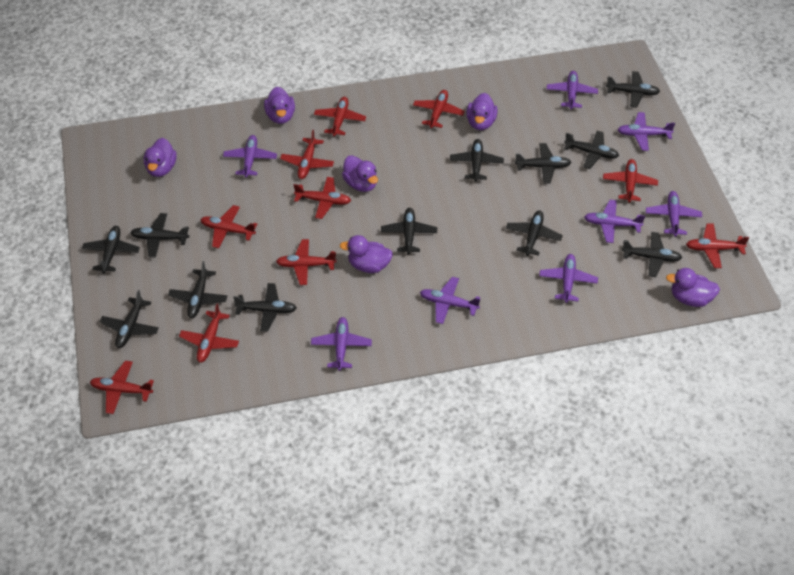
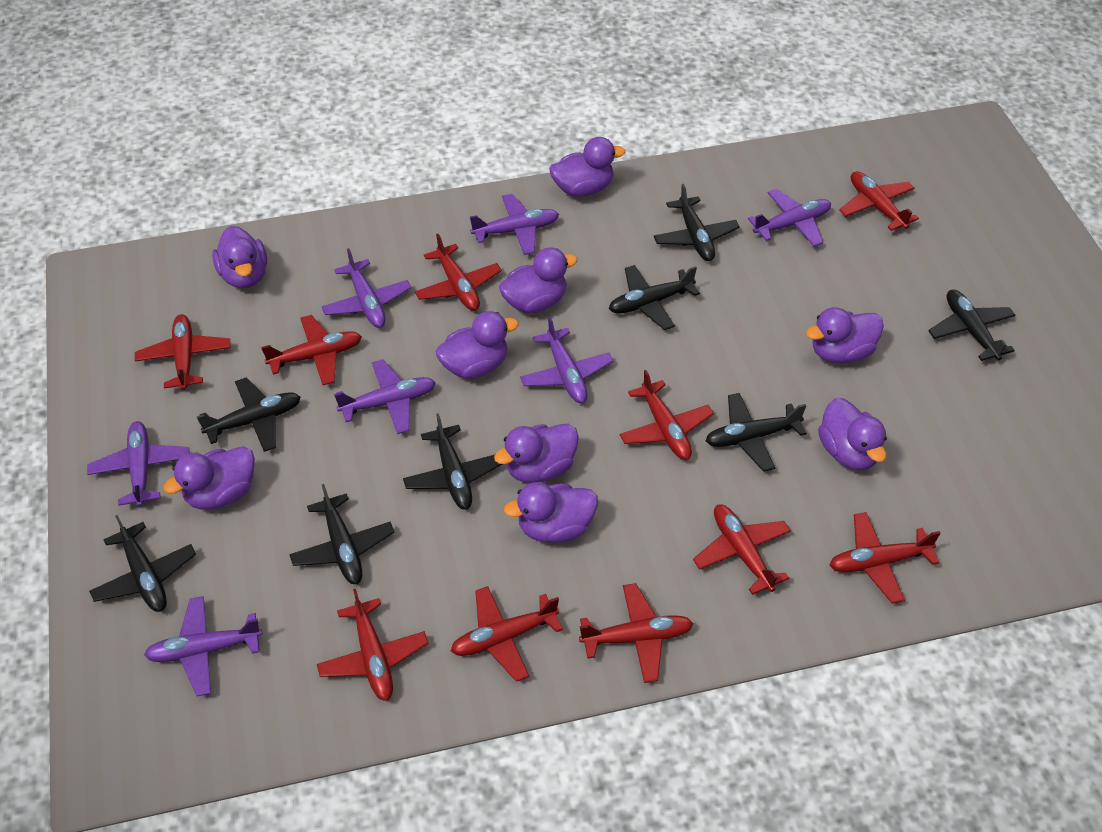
black plane: 12 -> 8
purple duck: 6 -> 9
purple plane: 8 -> 7

